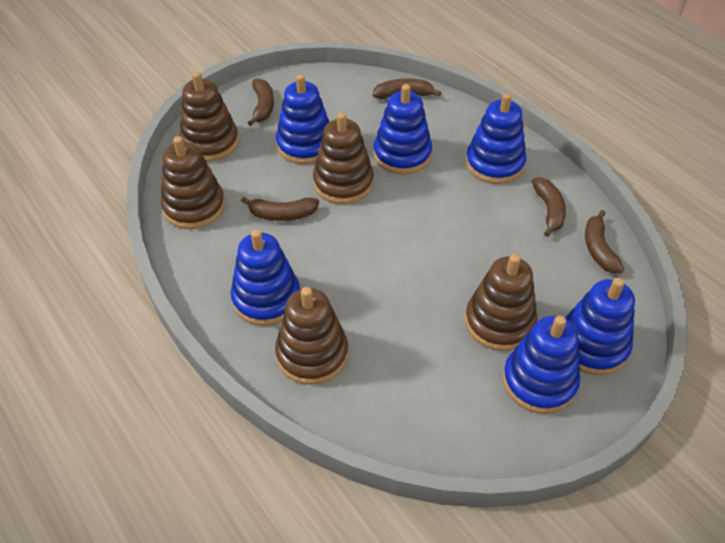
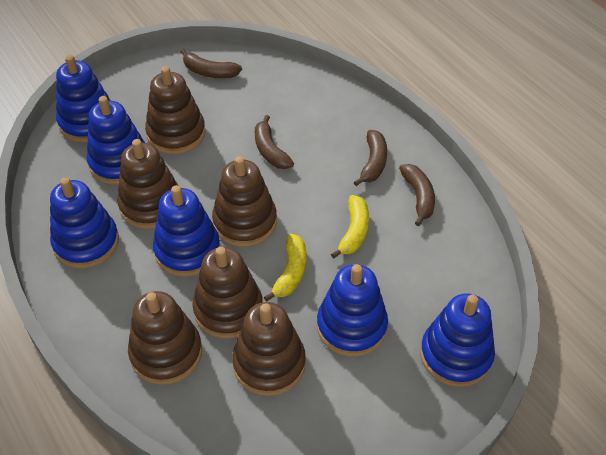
brown banana: 5 -> 4
brown stacking toy: 5 -> 6
yellow banana: 0 -> 2

